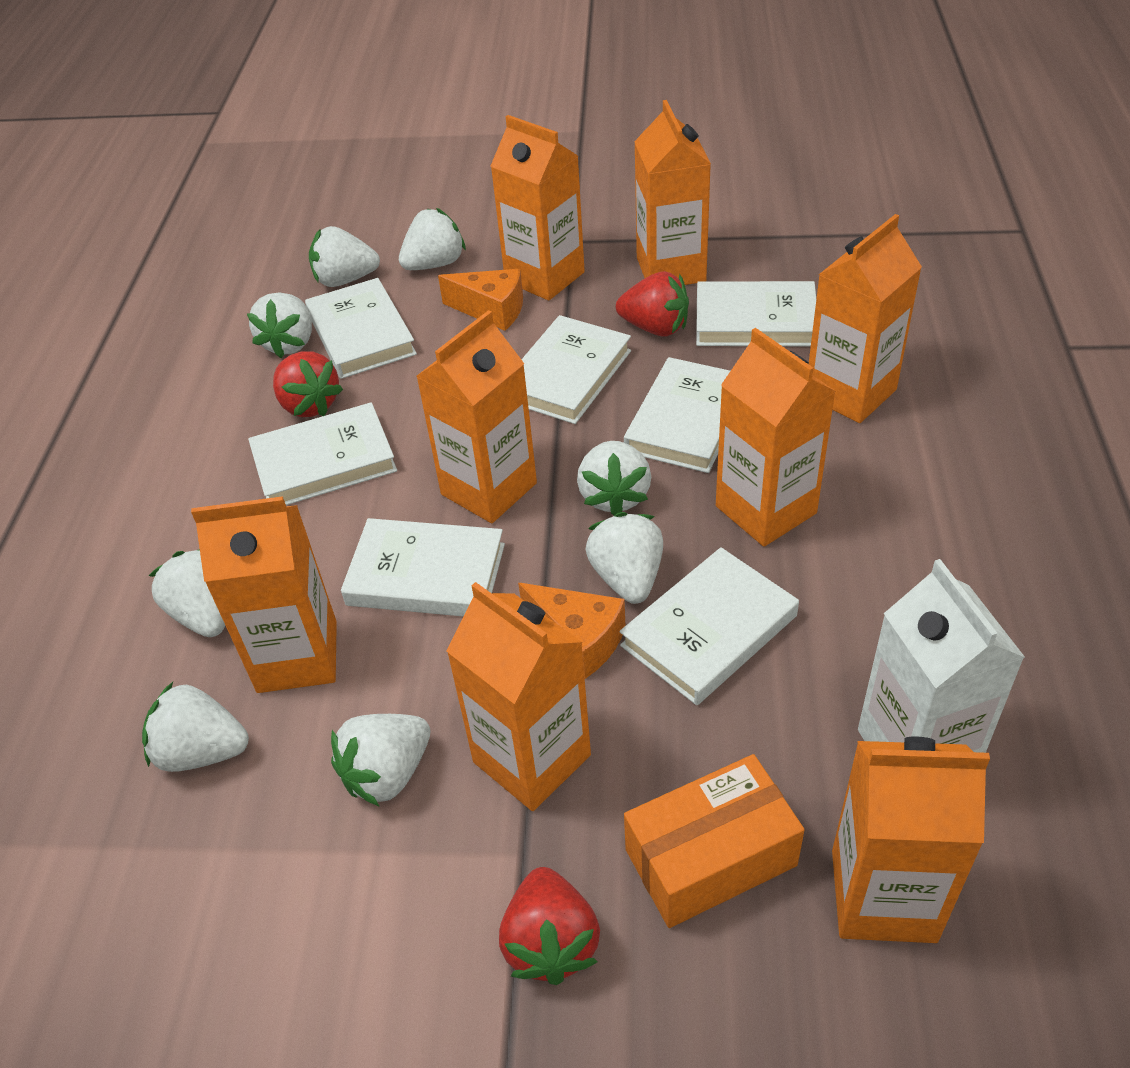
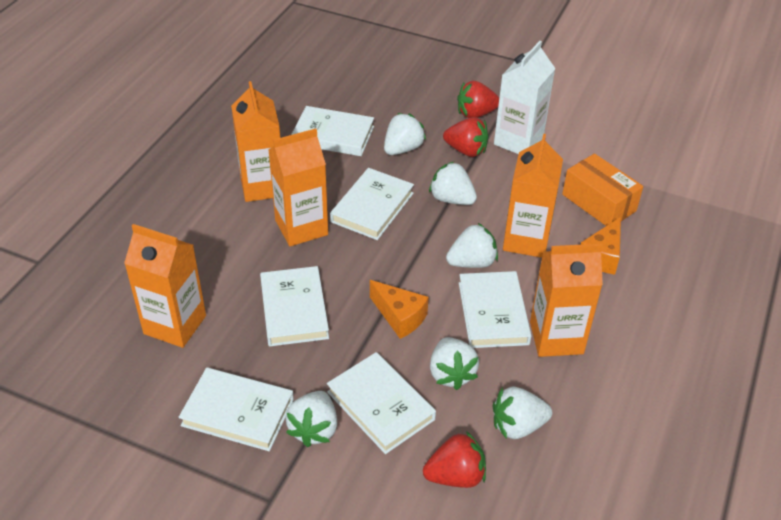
orange carton: 8 -> 5
white book: 7 -> 6
white strawberry: 8 -> 6

